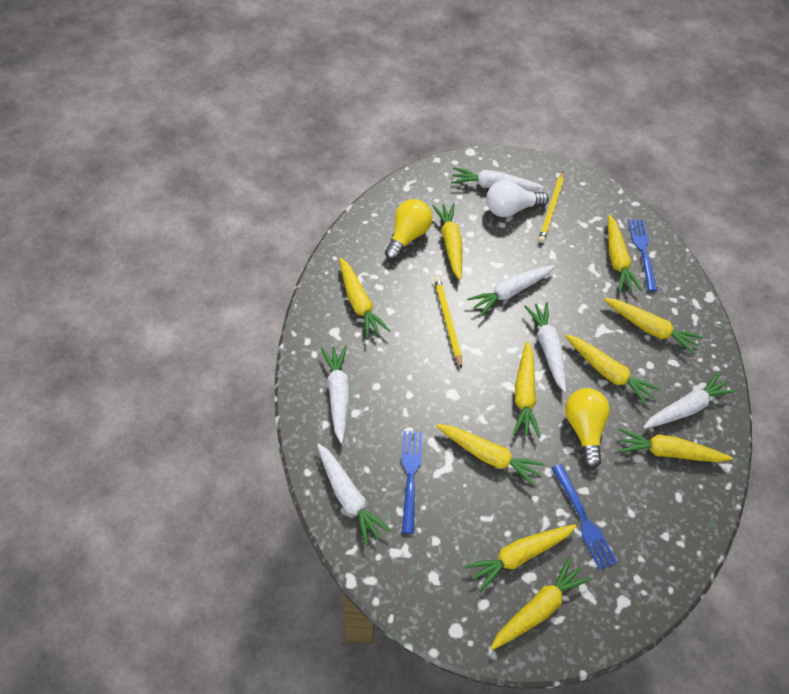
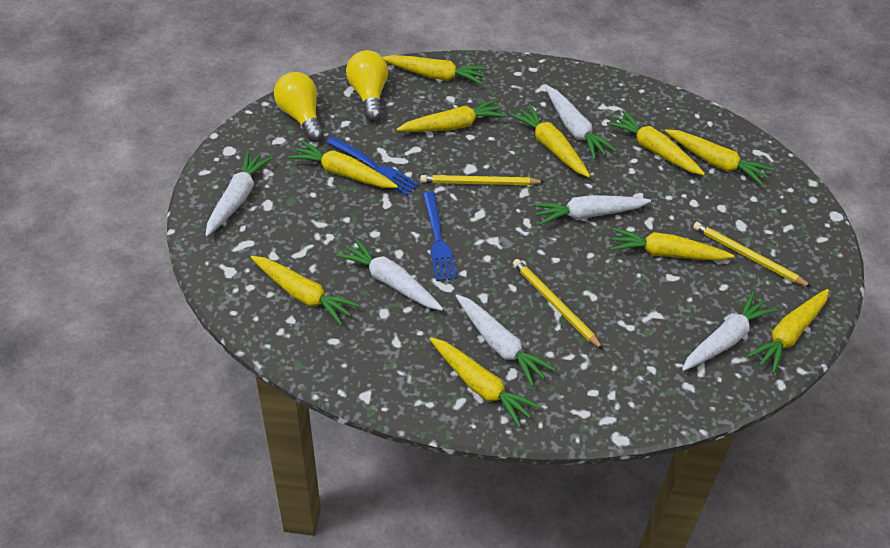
blue fork: 3 -> 2
white light bulb: 1 -> 0
yellow pencil: 2 -> 3

